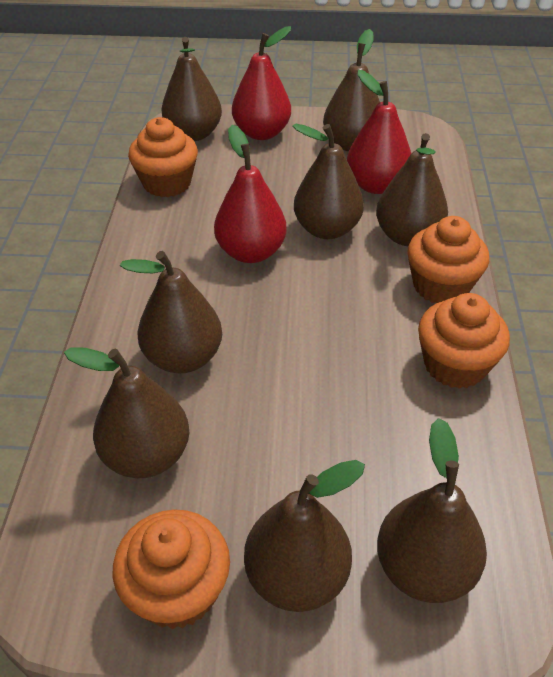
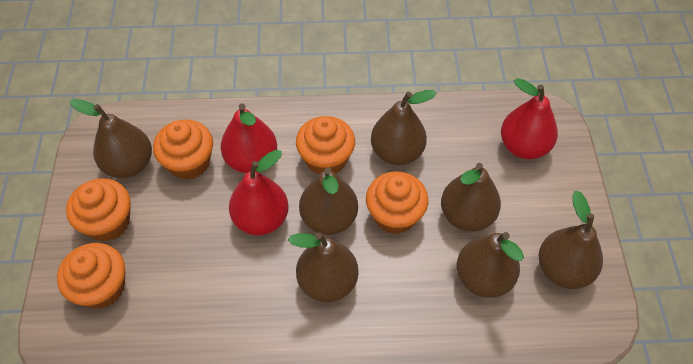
brown pear: 8 -> 7
orange cupcake: 4 -> 5

